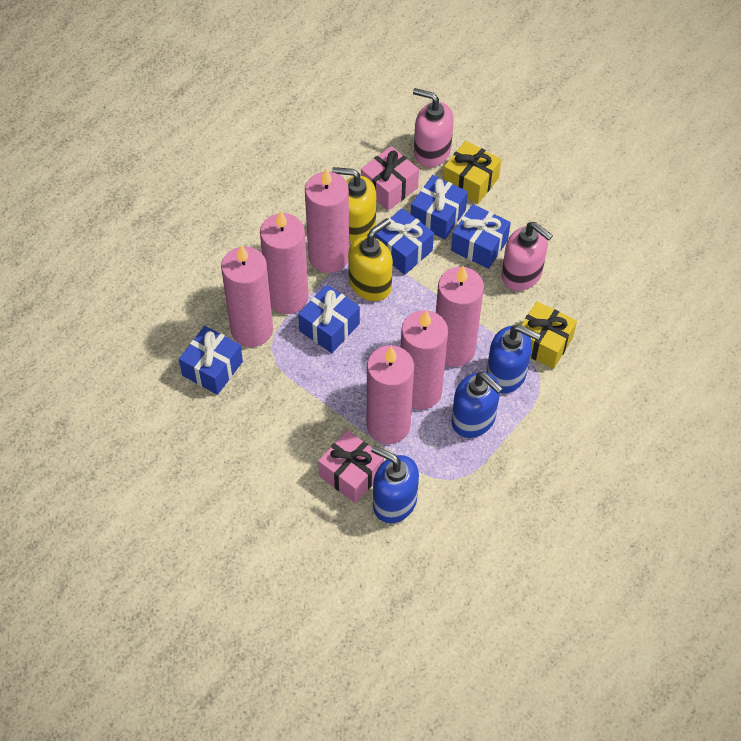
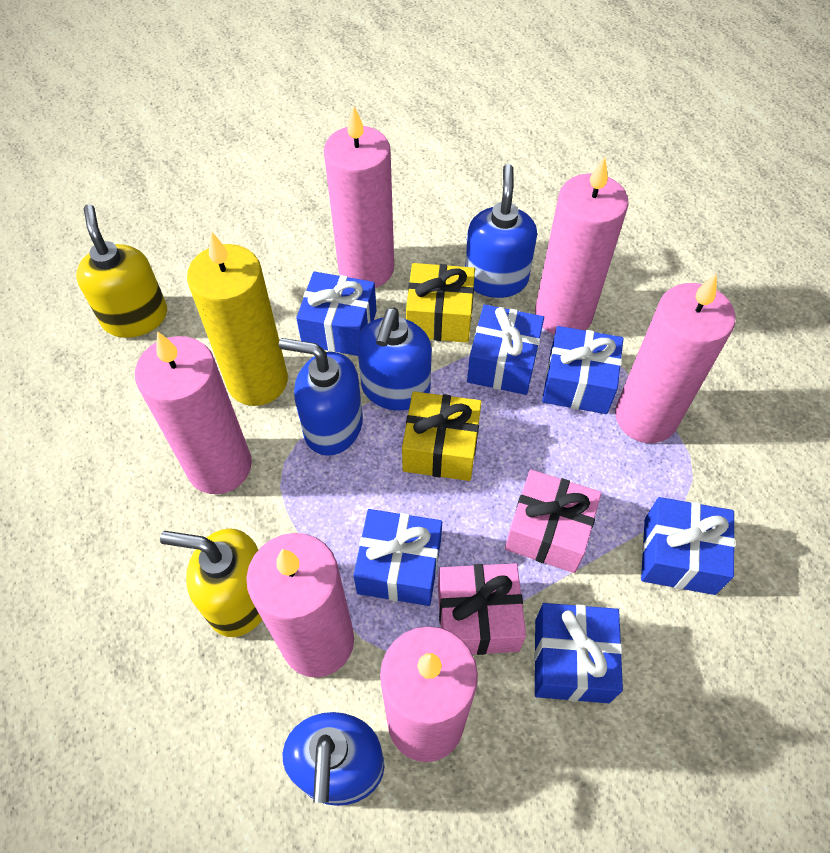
blue gift: 5 -> 6
blue soap dispenser: 3 -> 4
pink soap dispenser: 2 -> 0
yellow candle: 0 -> 1

